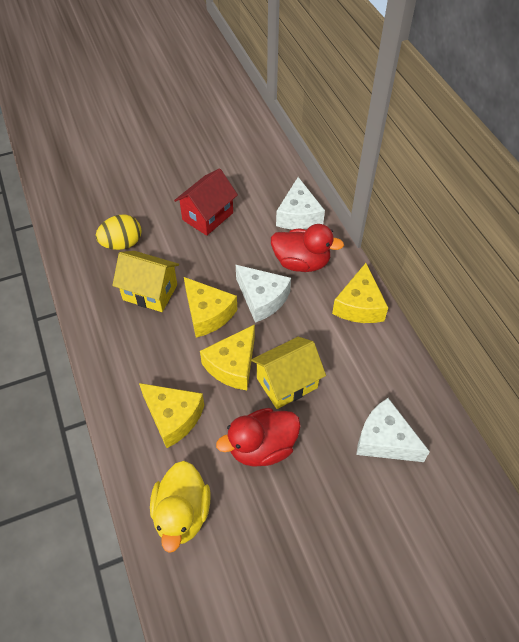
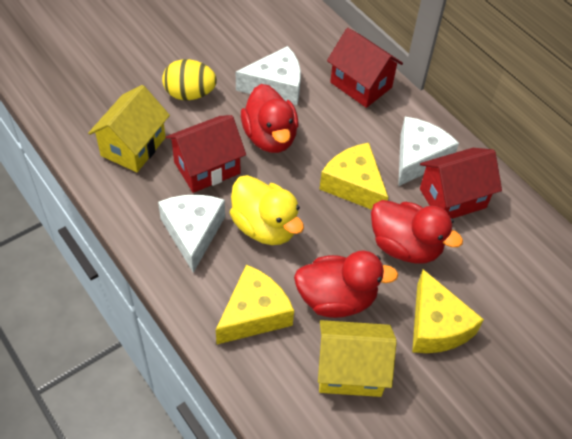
red duck: 2 -> 3
red house: 1 -> 3
yellow cheese: 4 -> 3

